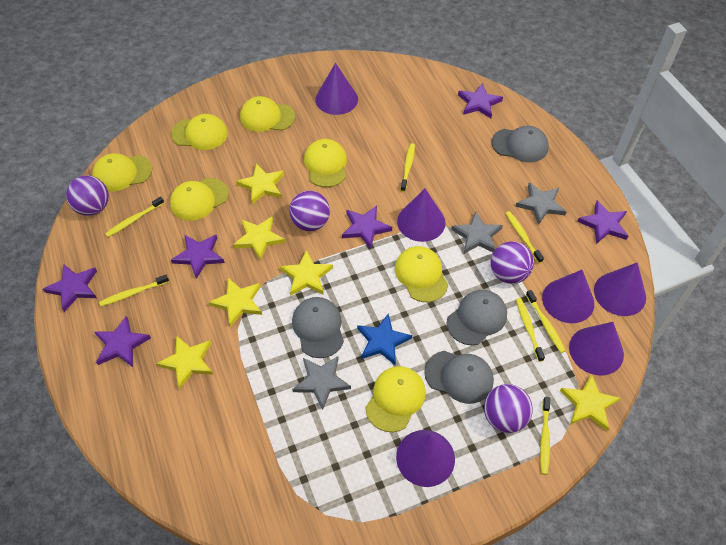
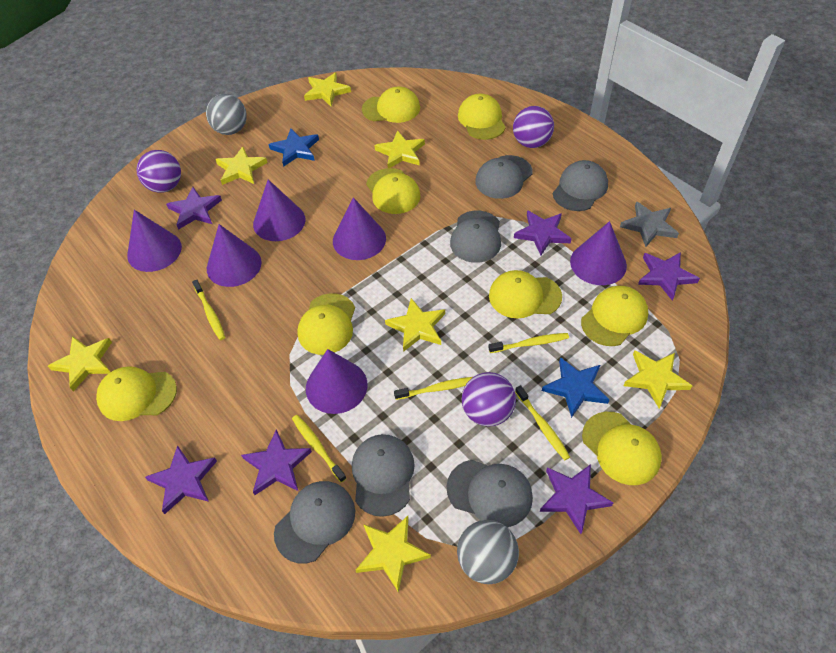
blue star: 1 -> 2
grey ball: 0 -> 2
grey cap: 4 -> 6
grey star: 3 -> 1
purple ball: 4 -> 3
yellow cap: 7 -> 8
yellow star: 6 -> 7
yellow toothbrush: 7 -> 5

